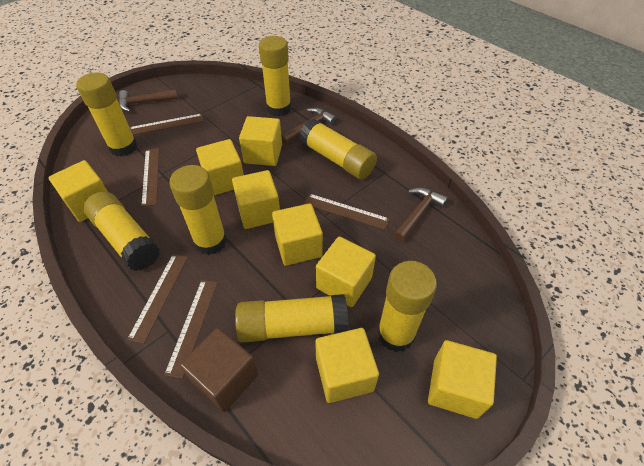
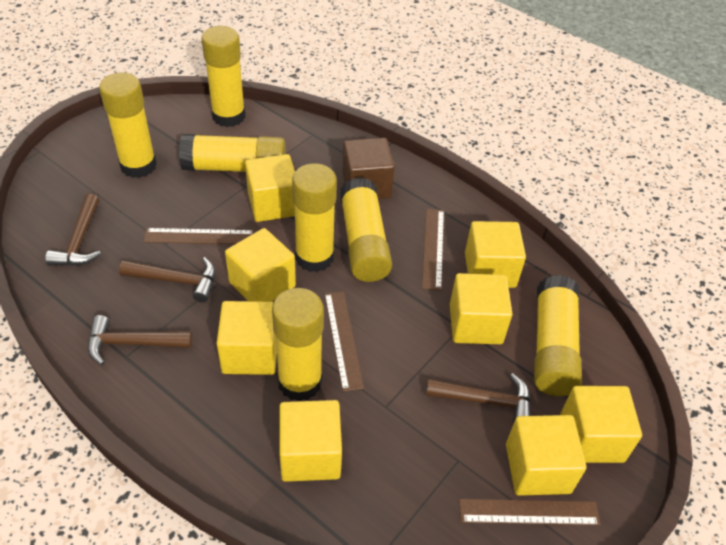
brown hammer: 3 -> 4
brown ruler: 5 -> 4

